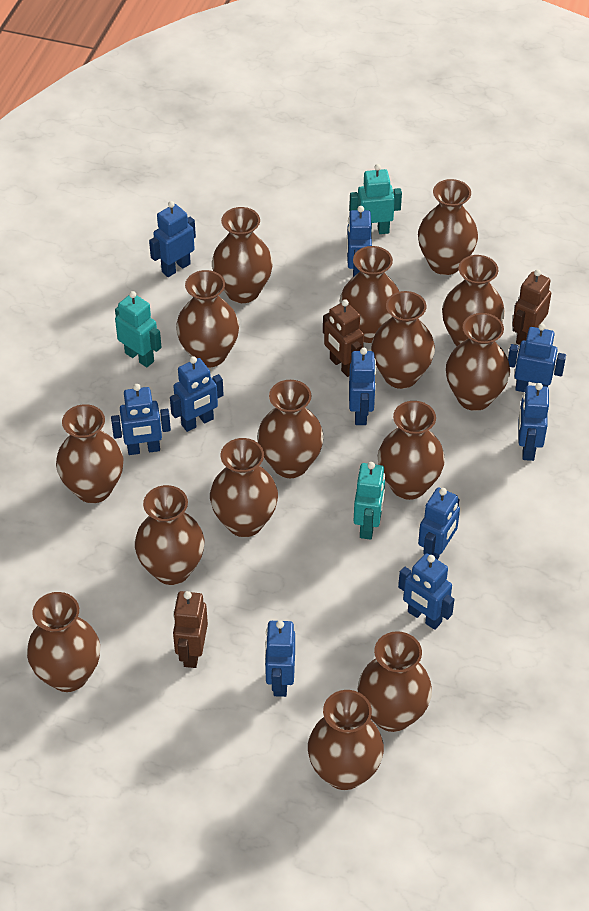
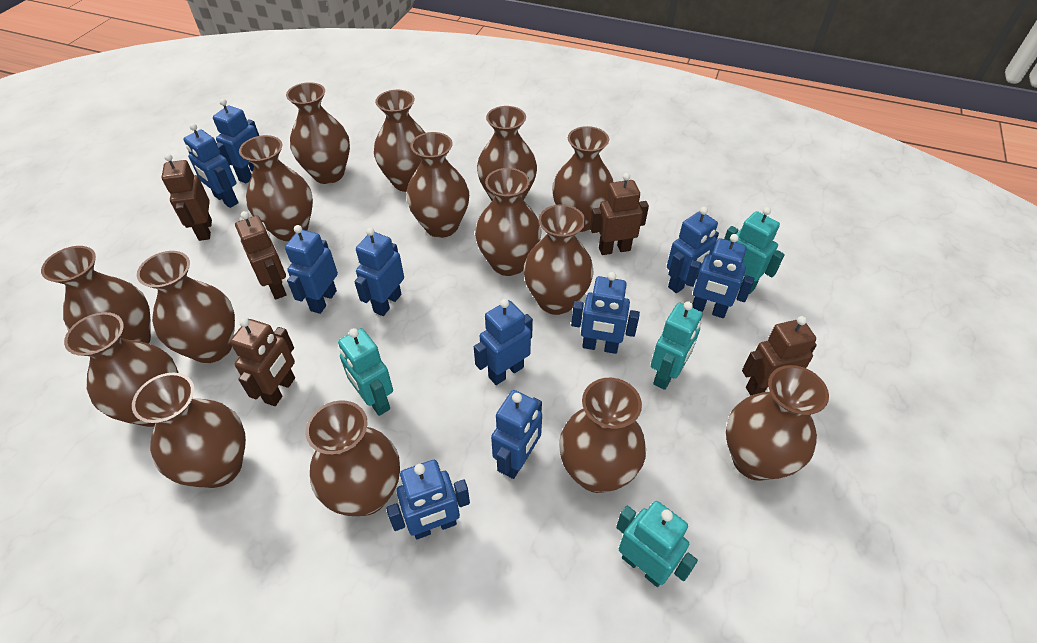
brown robot: 3 -> 5
turquoise robot: 3 -> 4

